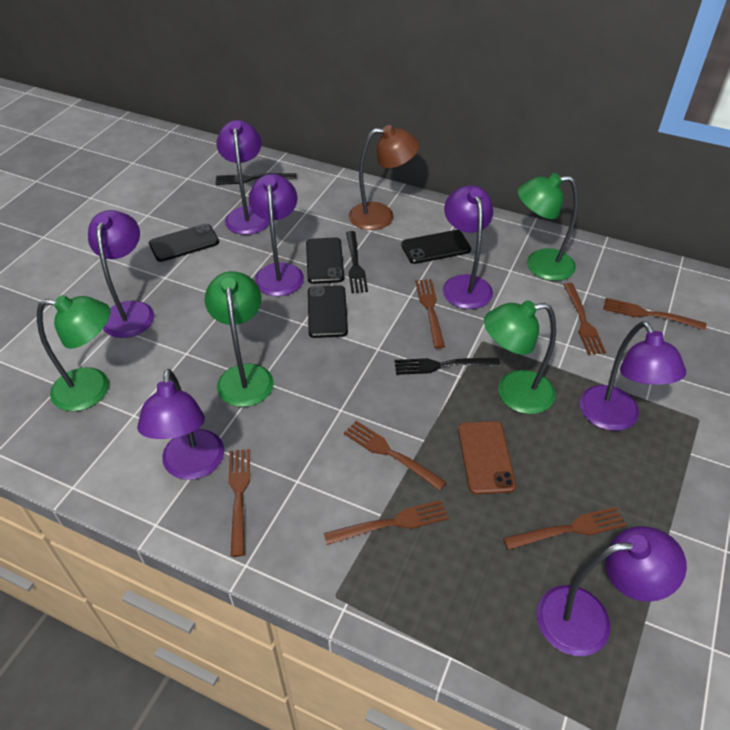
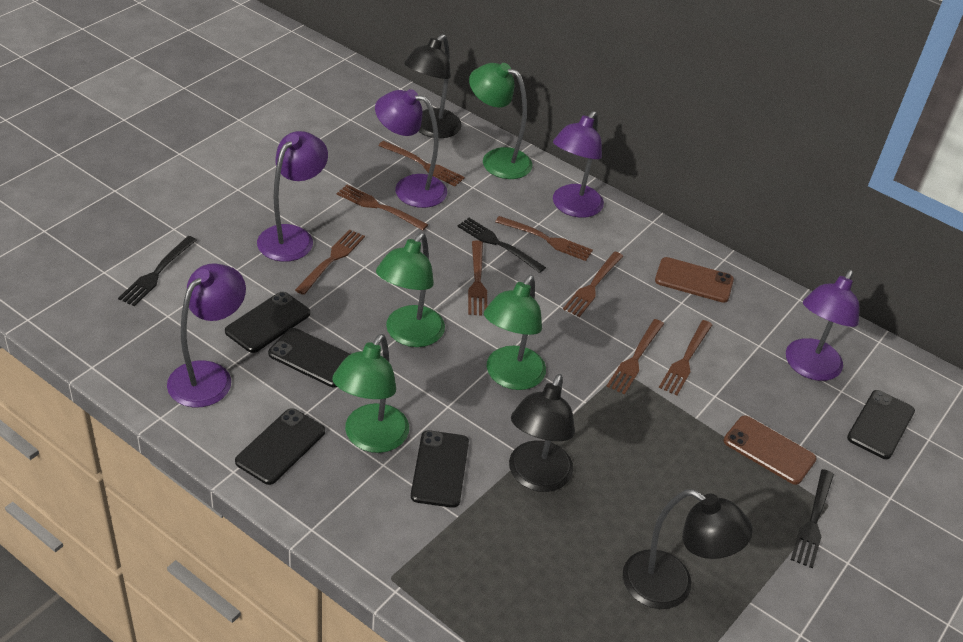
black lamp: 0 -> 3
black phone: 4 -> 5
brown fork: 7 -> 8
brown lamp: 1 -> 0
brown phone: 1 -> 2
purple lamp: 7 -> 5

